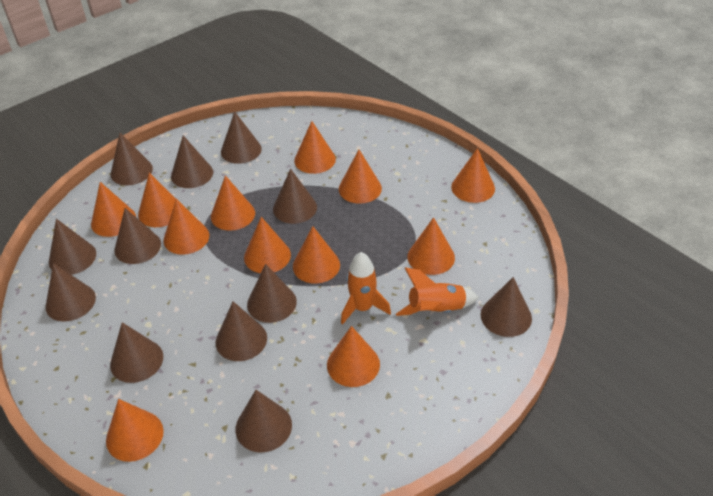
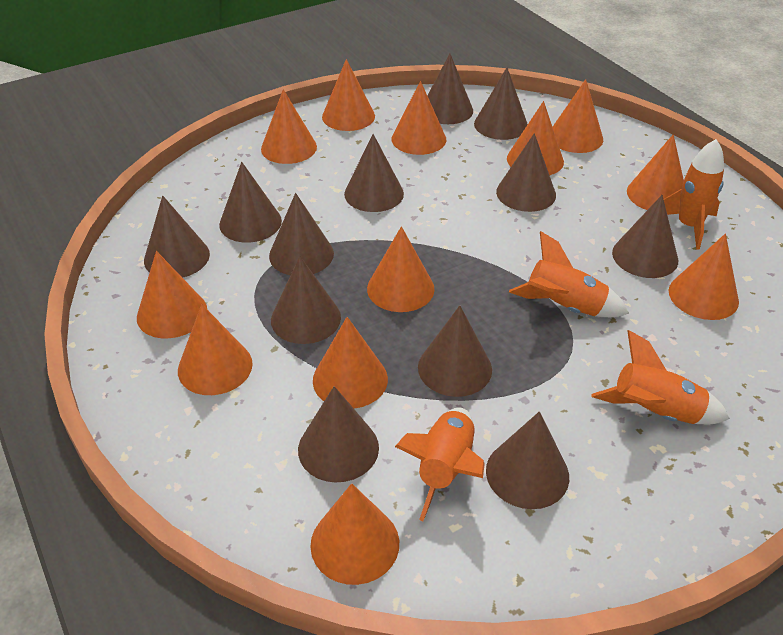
orange rocket: 2 -> 4

